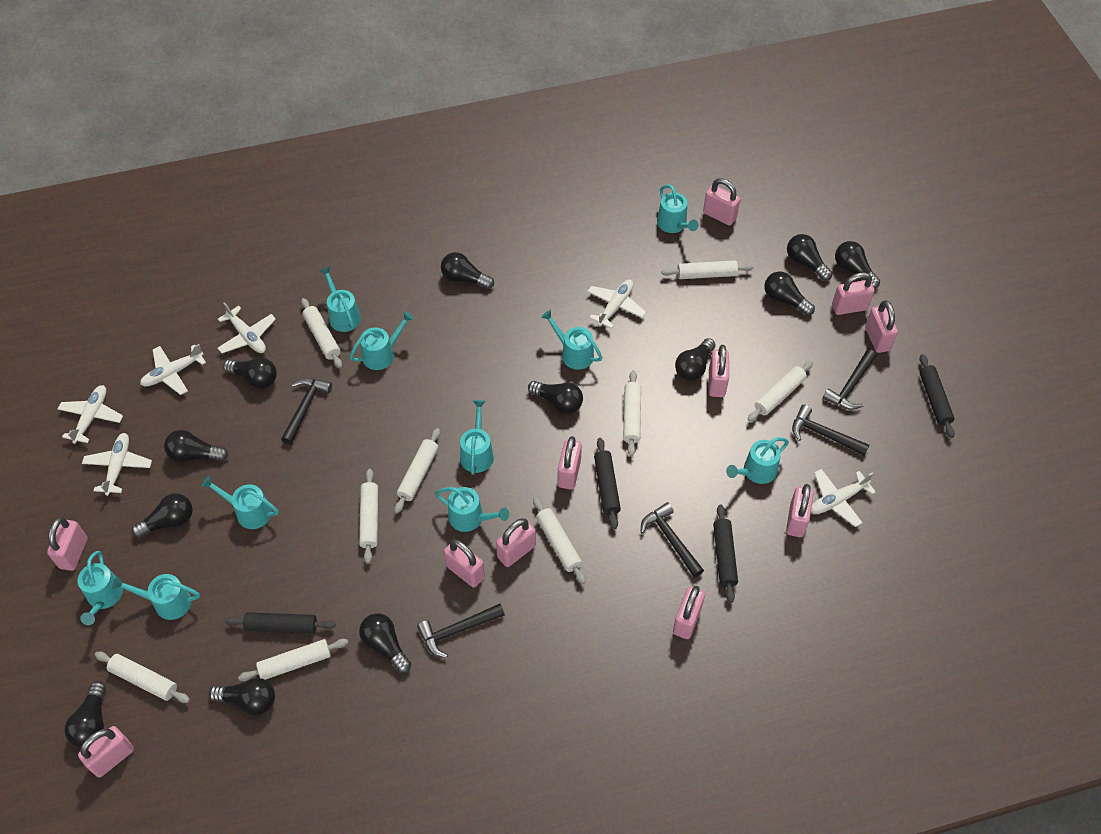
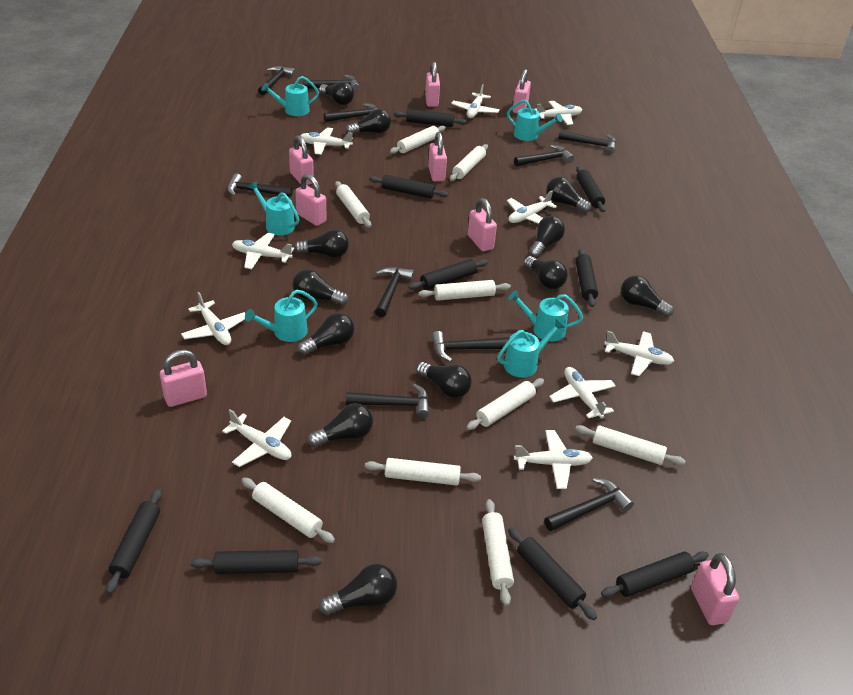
black hammer: 5 -> 10
black rolling pin: 4 -> 9
pink padlock: 11 -> 8
turquoise watering can: 10 -> 6
white plane: 6 -> 10

